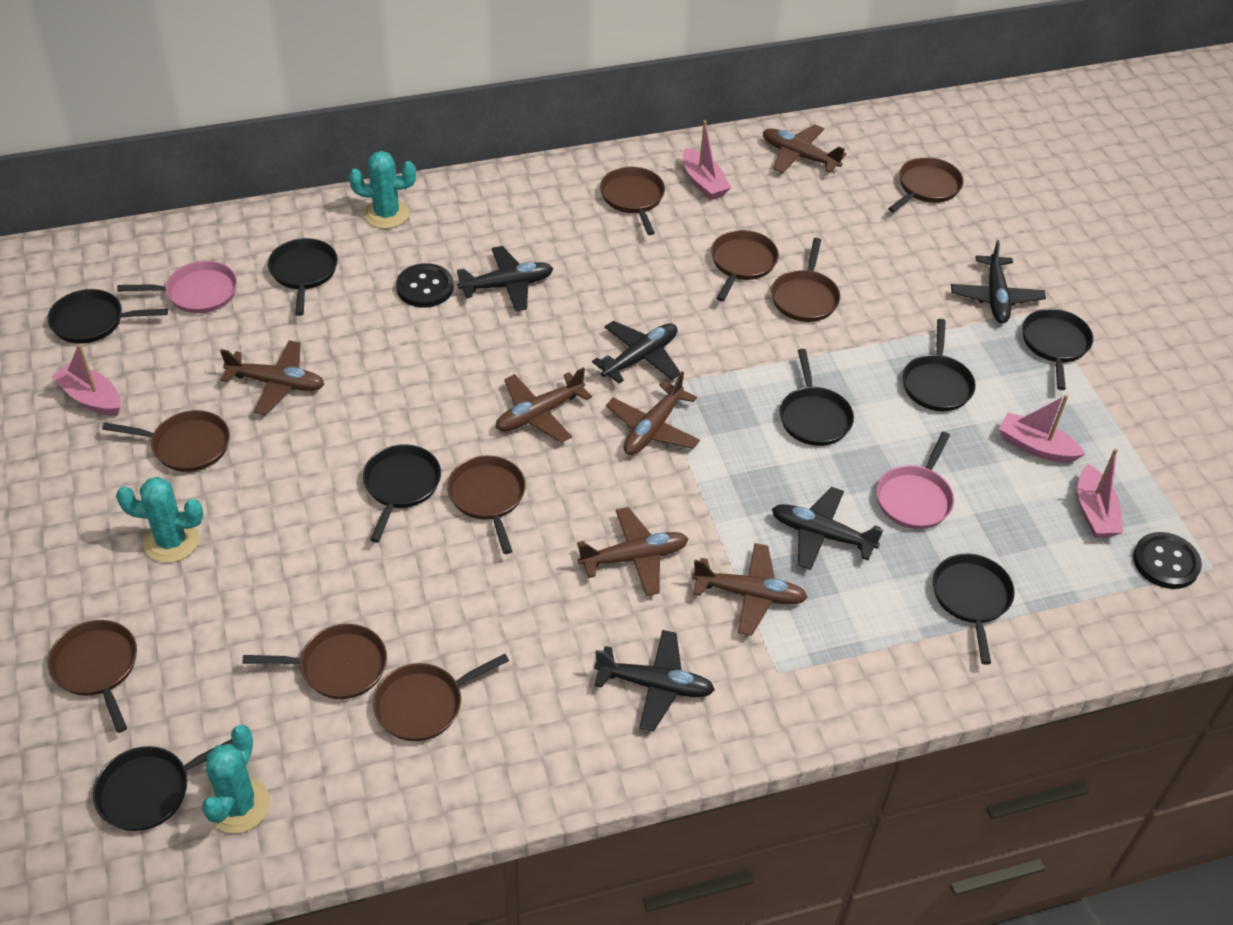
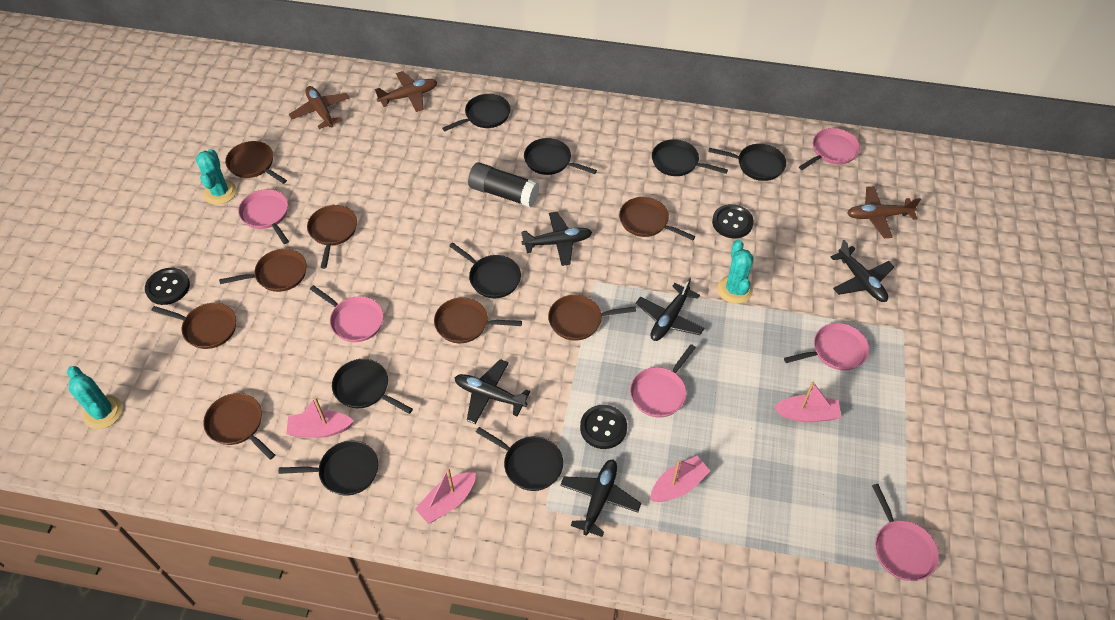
black button: 2 -> 3
black glue stick: 0 -> 1
brown pan: 9 -> 8
brown plane: 6 -> 3
pink pan: 2 -> 6

